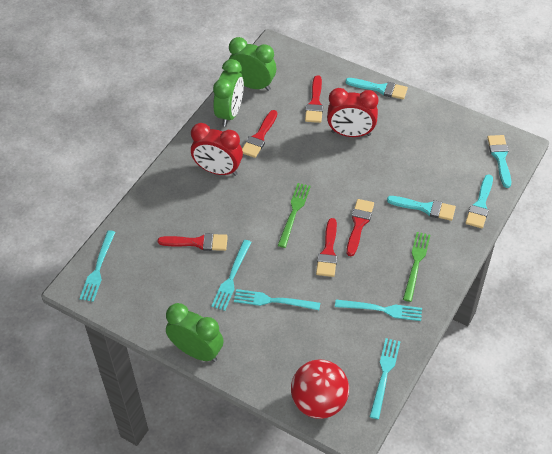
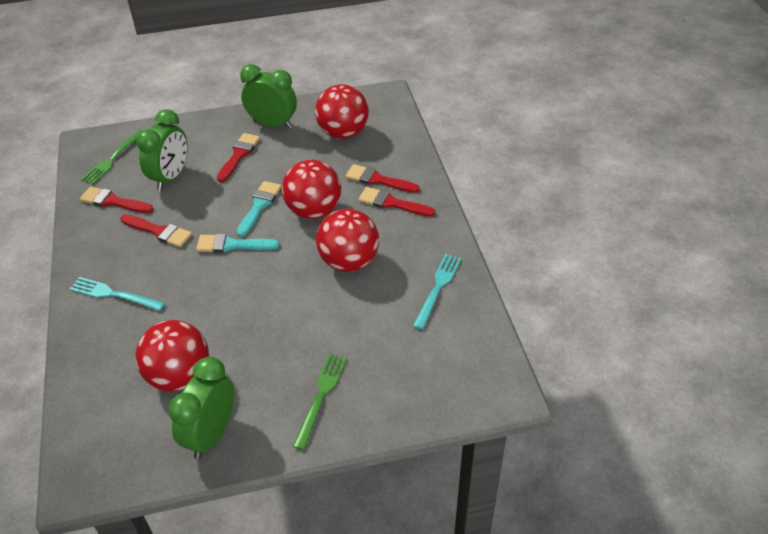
red ball: 1 -> 4
red clock: 2 -> 0
turquoise brush: 4 -> 2
turquoise fork: 5 -> 2

